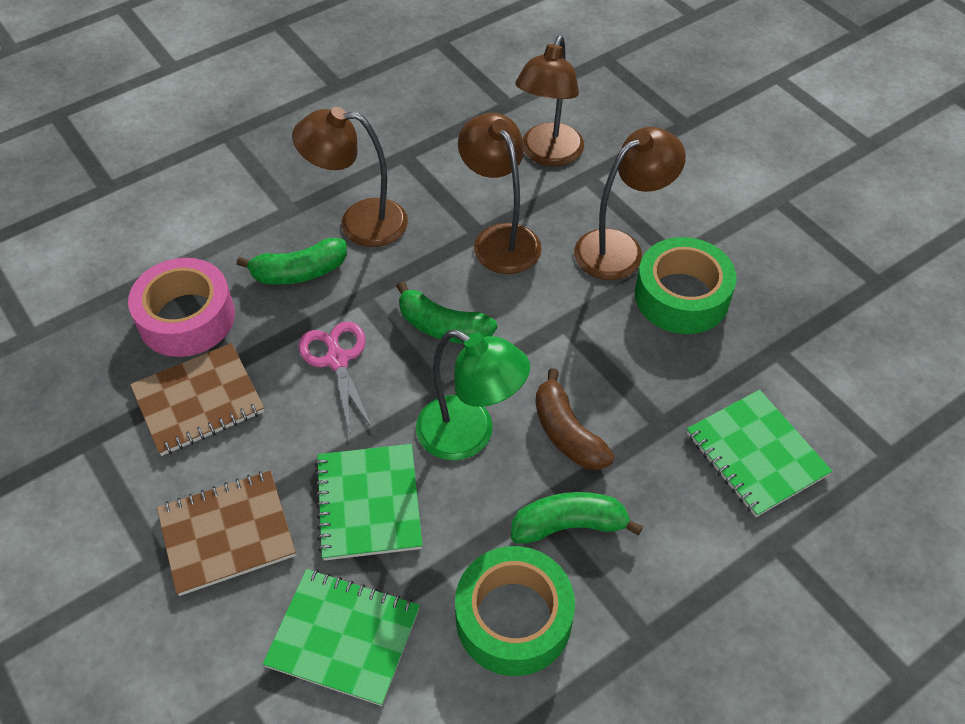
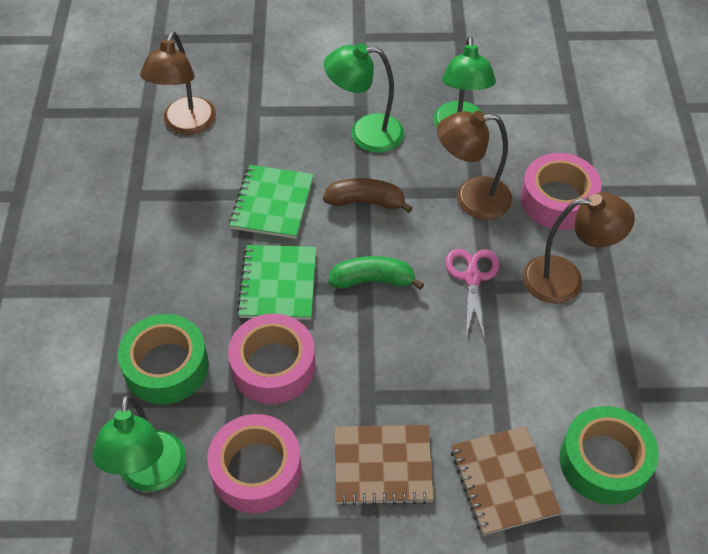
brown lamp: 4 -> 3
green banana: 3 -> 1
green lamp: 1 -> 3
green notebook: 3 -> 2
pink tape: 1 -> 3

